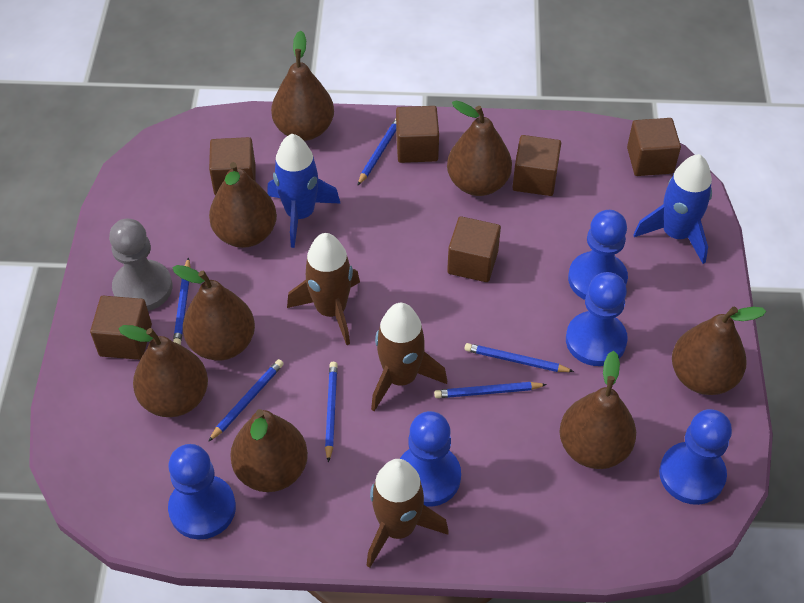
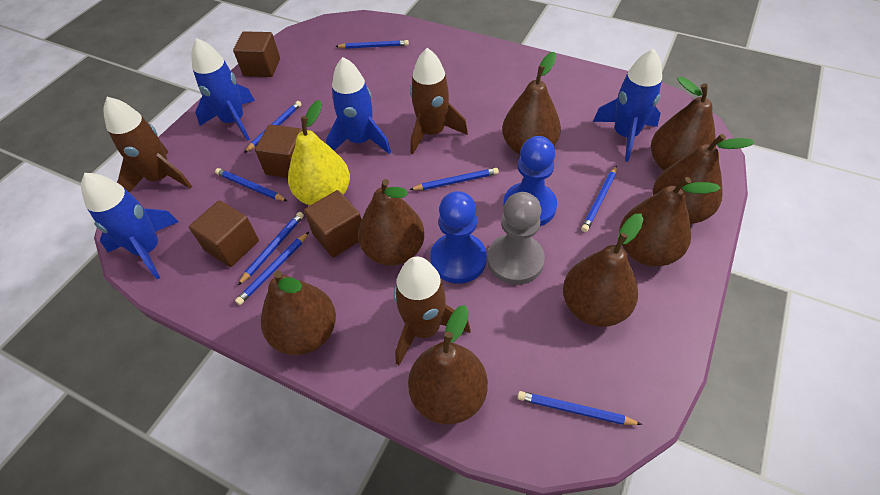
blue pawn: 5 -> 2
blue pencil: 6 -> 8
blue rocket: 2 -> 4
brown cube: 6 -> 4
yellow pear: 0 -> 1

